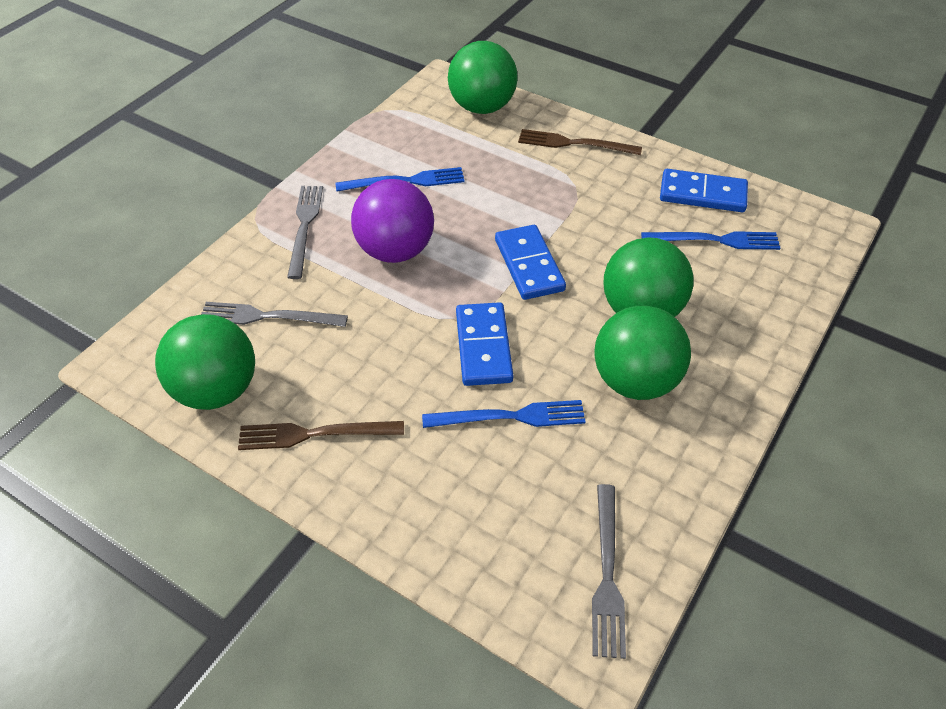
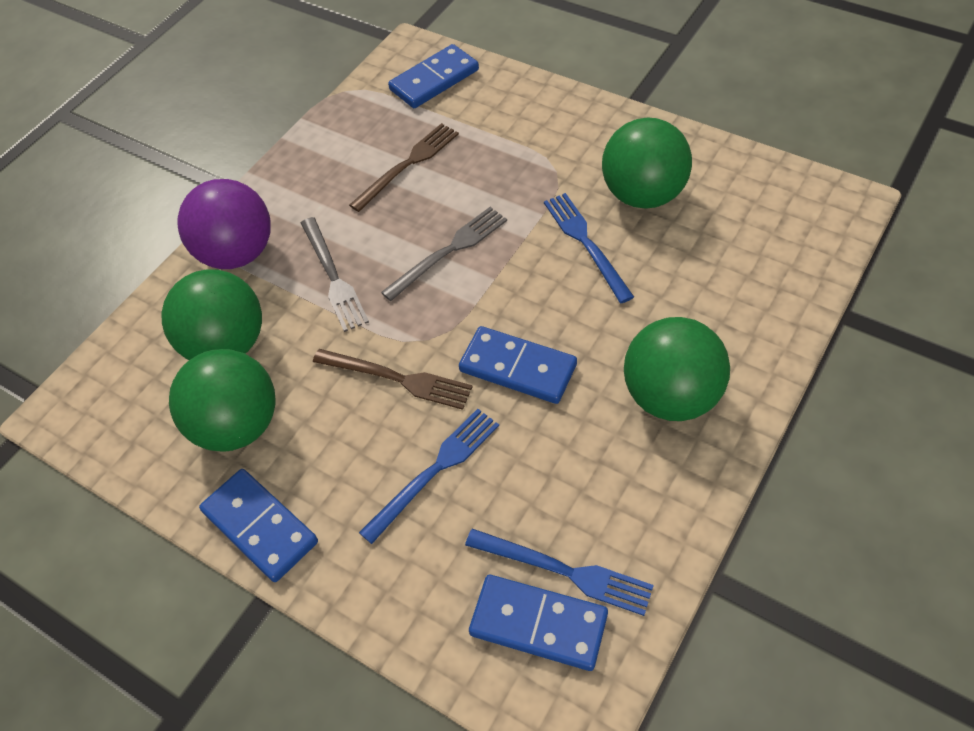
blue domino: 3 -> 4
grey fork: 3 -> 2

